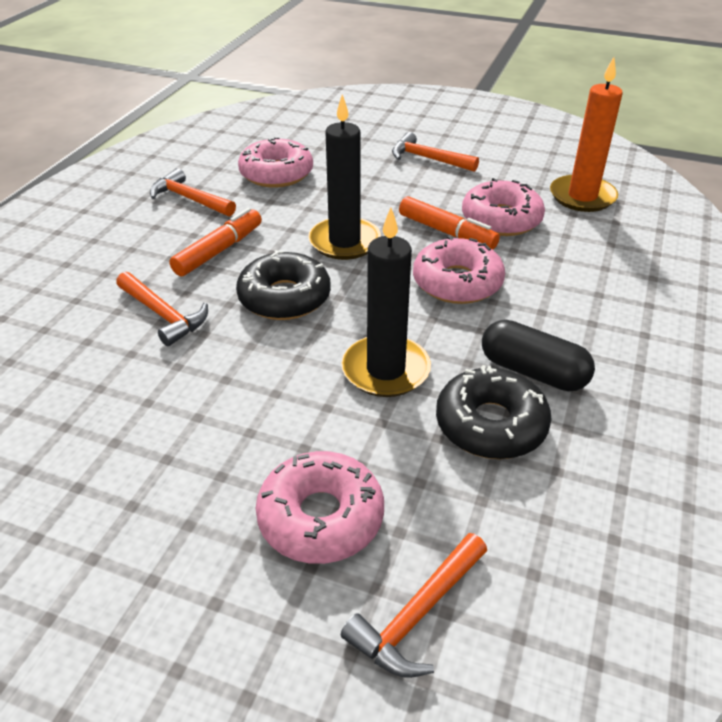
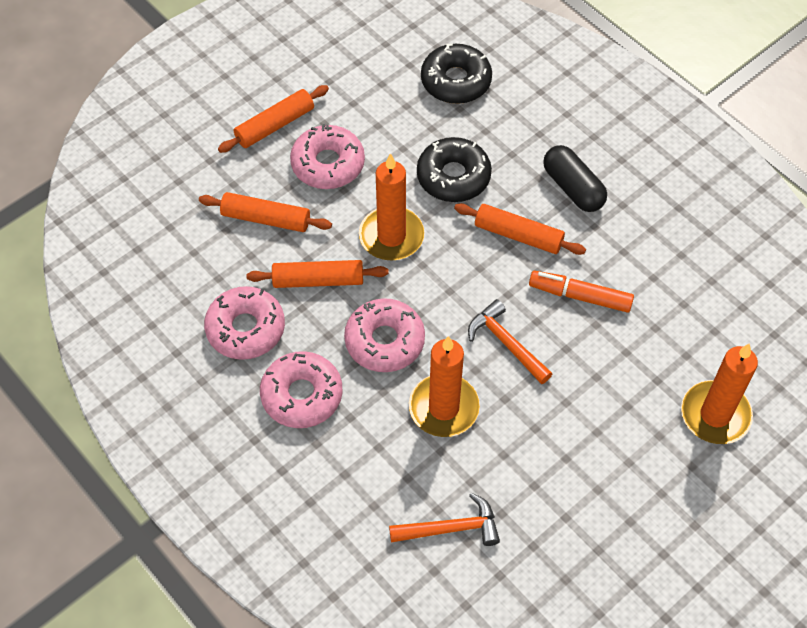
black candle: 2 -> 0
orange candle: 1 -> 3
orange hammer: 4 -> 2
orange marker: 2 -> 1
orange rolling pin: 0 -> 4

